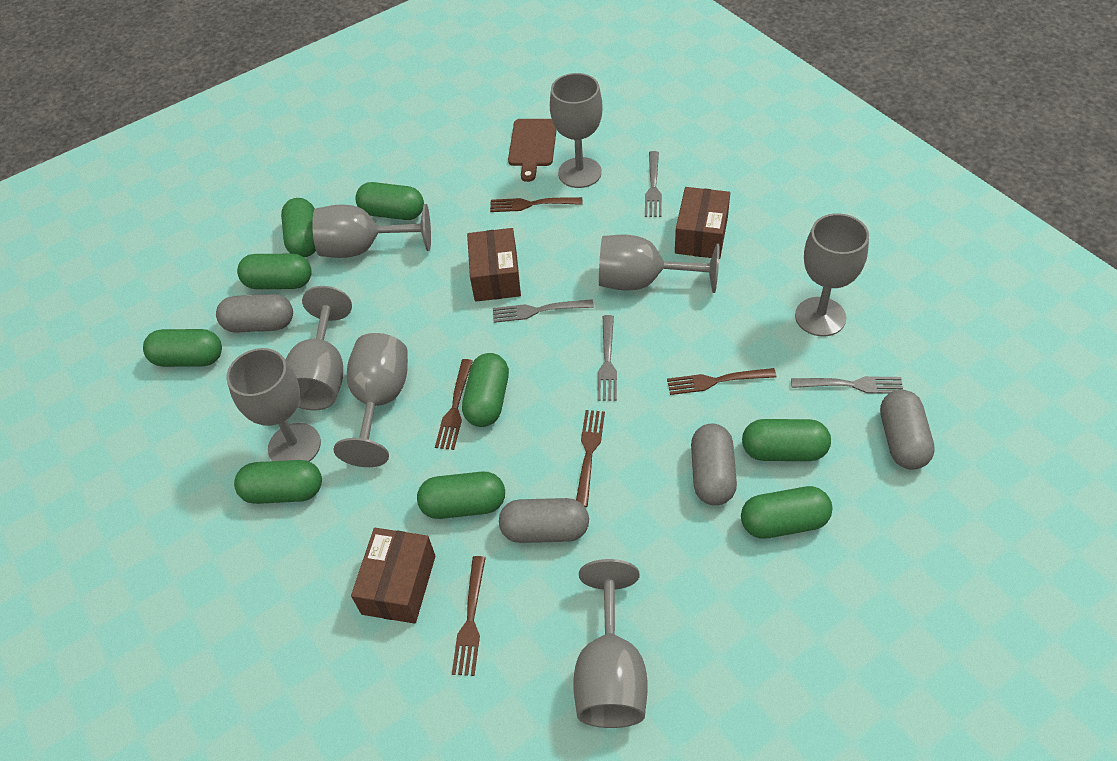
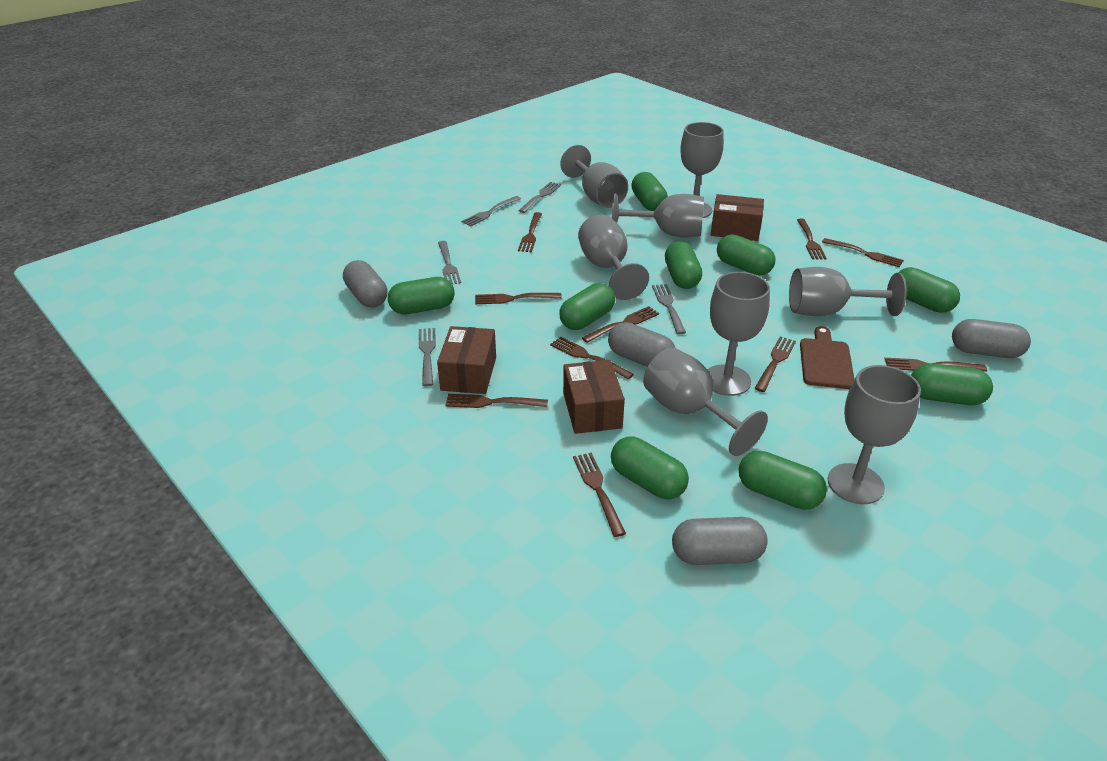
brown fork: 5 -> 10
grey fork: 4 -> 5

